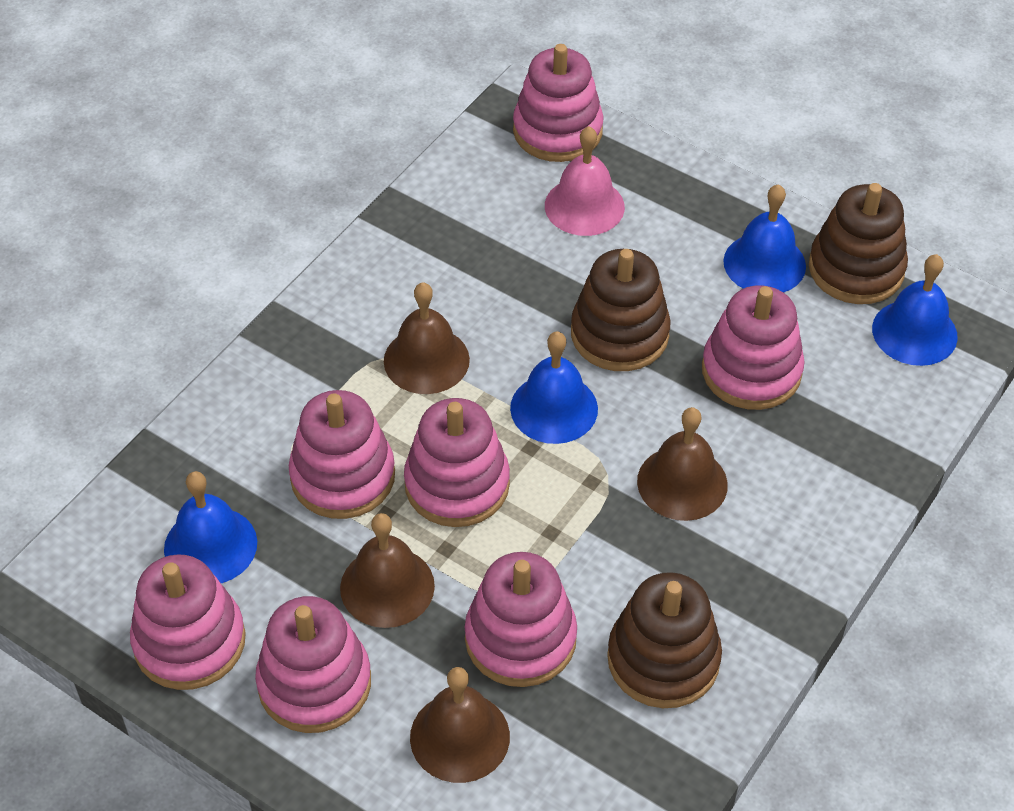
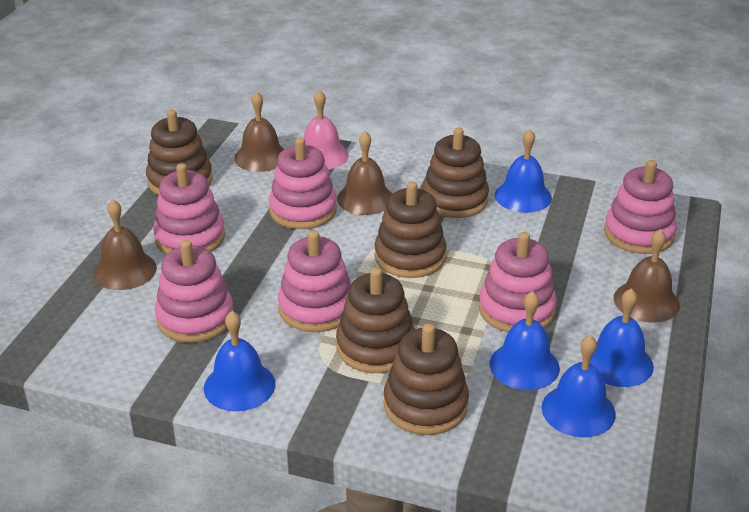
blue bell: 4 -> 5
brown stacking toy: 3 -> 5
pink stacking toy: 7 -> 6

